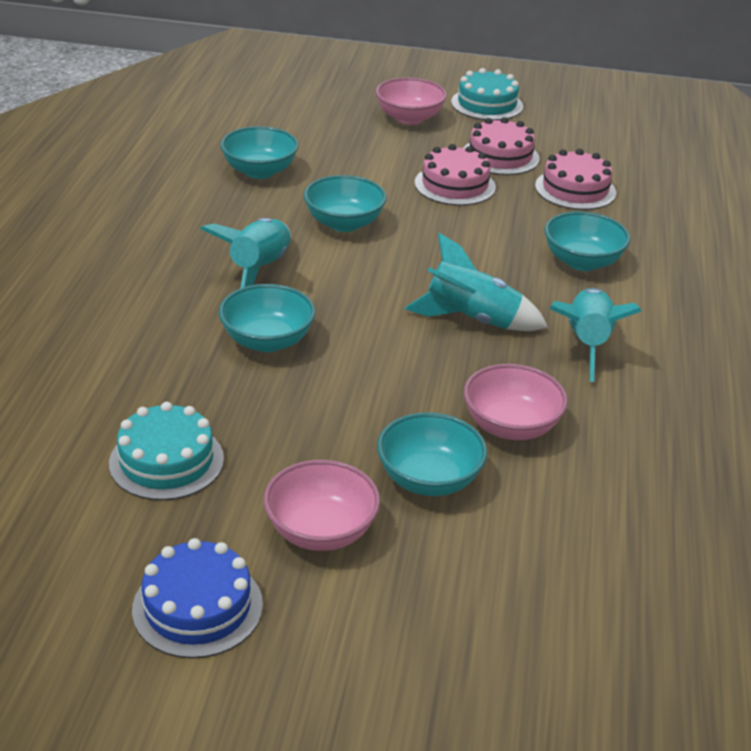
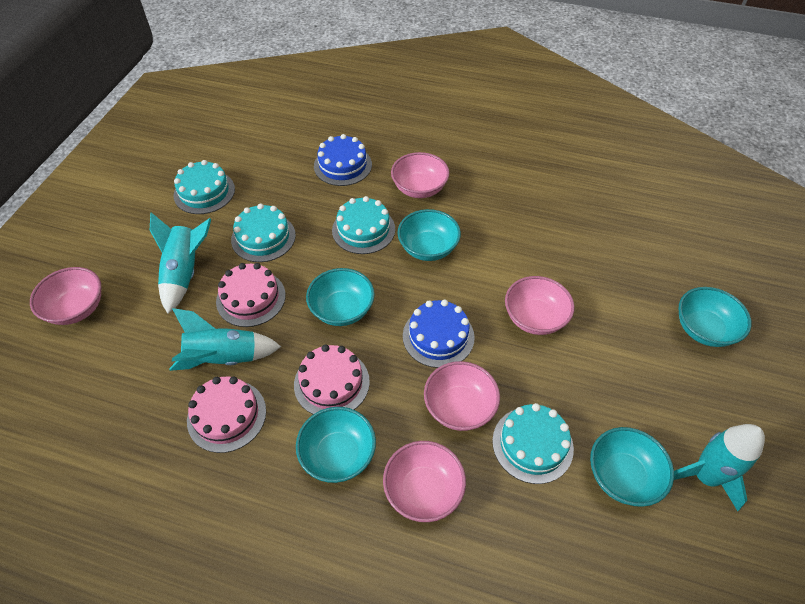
blue cake: 1 -> 2
pink bowl: 3 -> 5
turquoise cake: 2 -> 4

